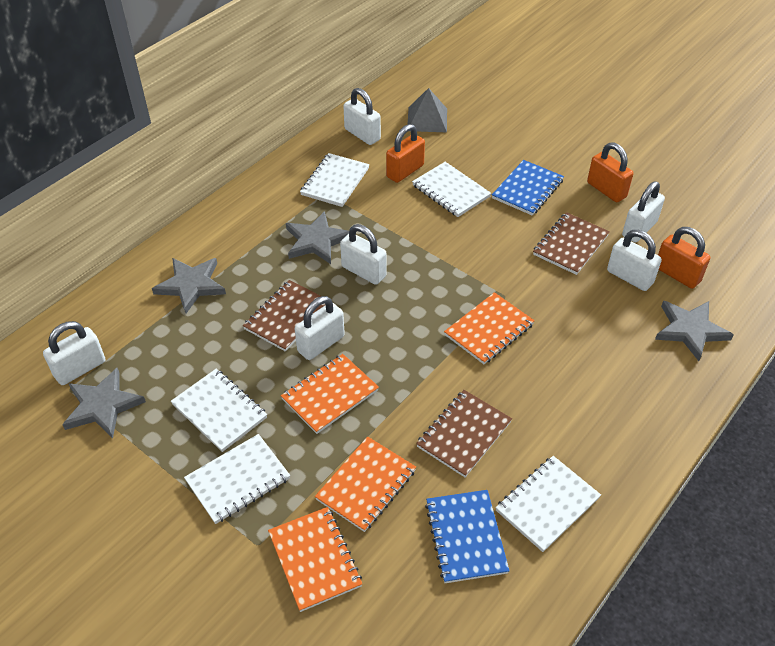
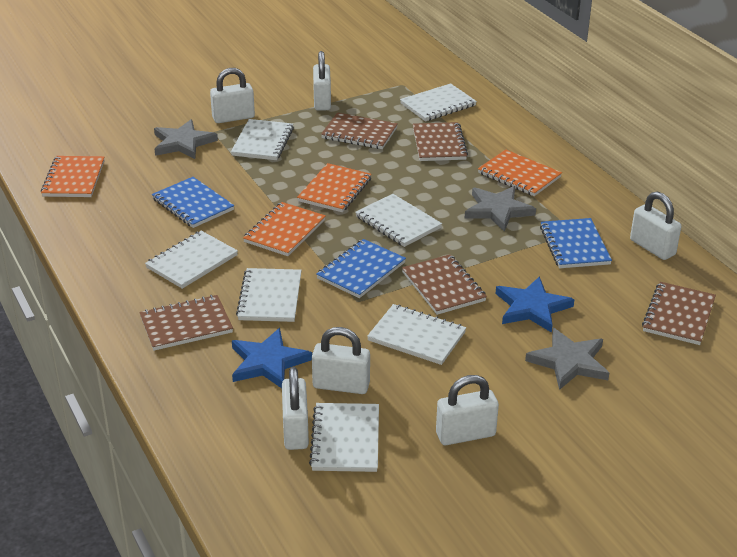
blue notebook: 2 -> 3
blue star: 0 -> 2
brown notebook: 3 -> 5
grey pyramid: 1 -> 0
grey star: 4 -> 3
orange padlock: 3 -> 0
white notebook: 5 -> 7

